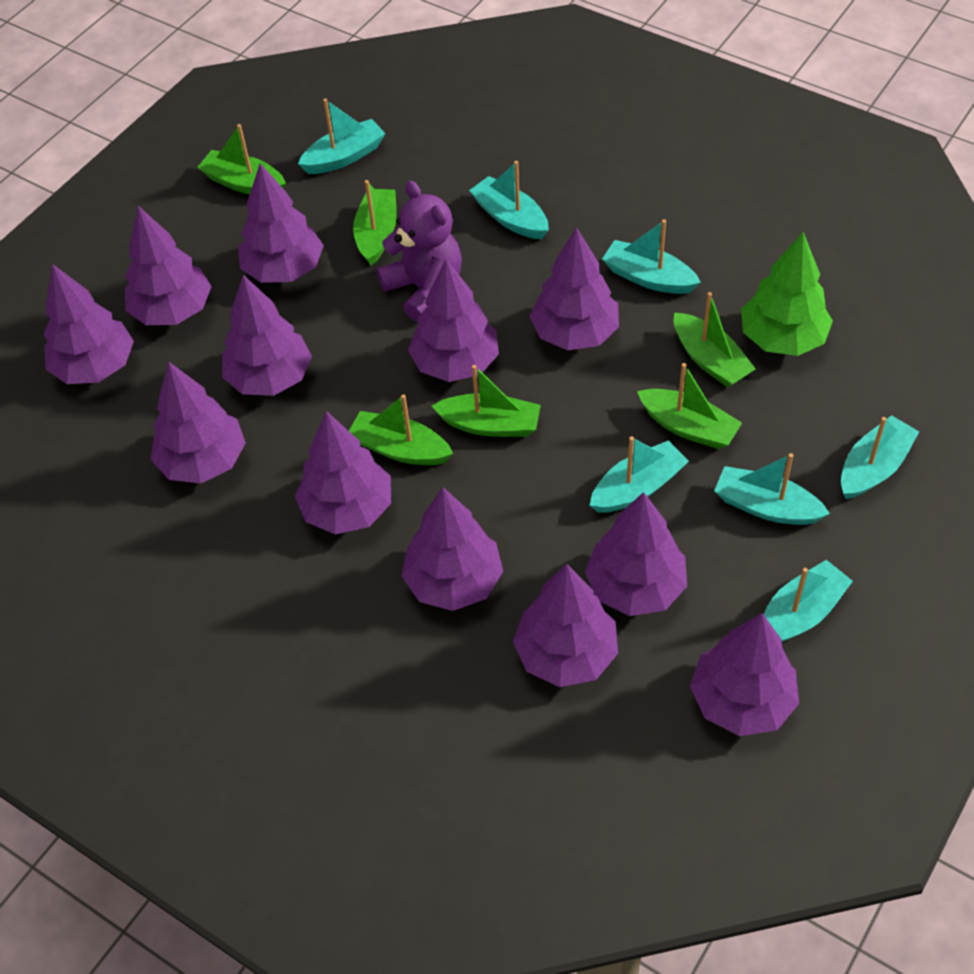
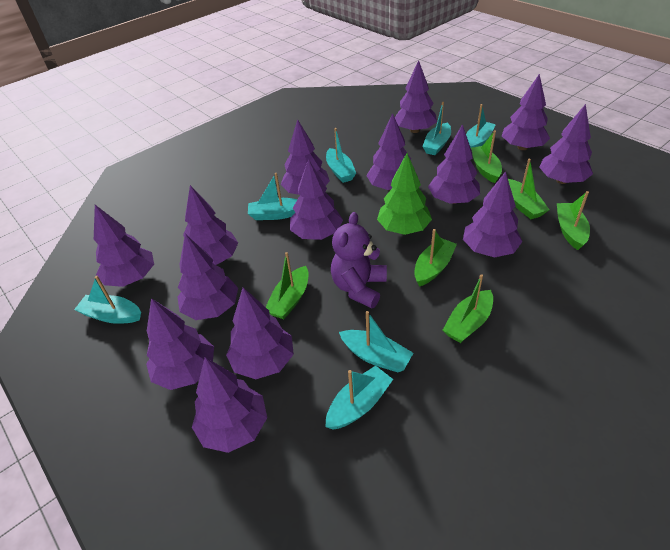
purple tree: 12 -> 14

